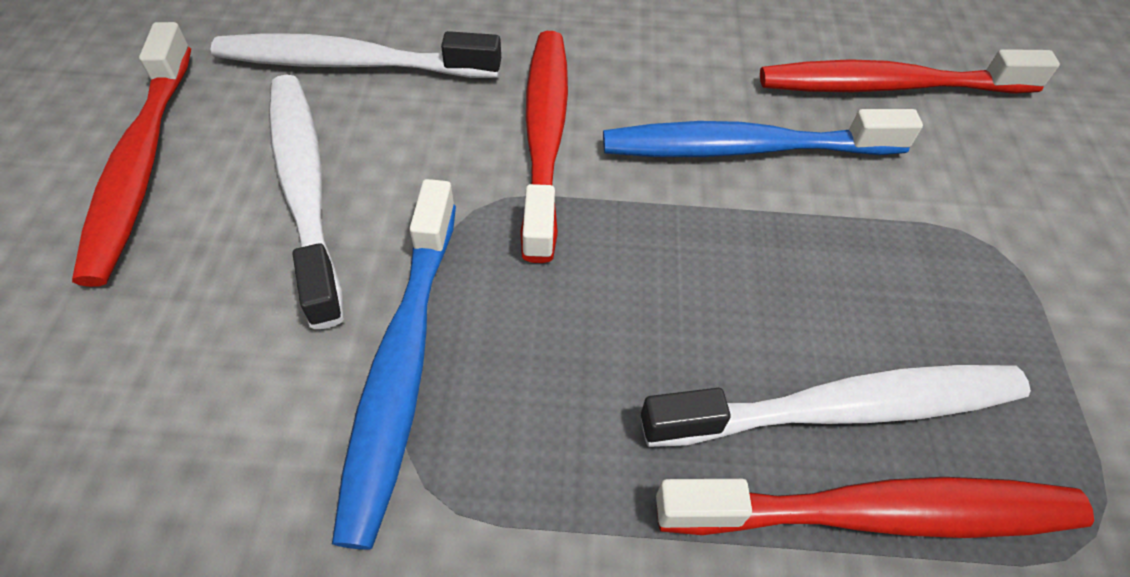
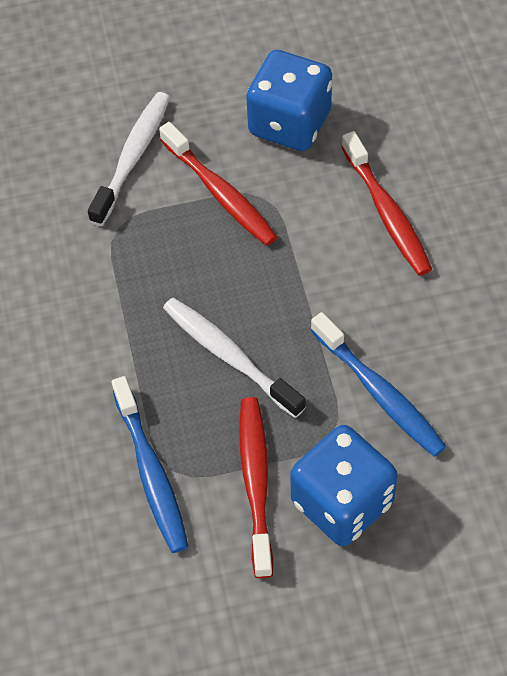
blue dice: 0 -> 2
red toothbrush: 4 -> 3
white toothbrush: 3 -> 2

